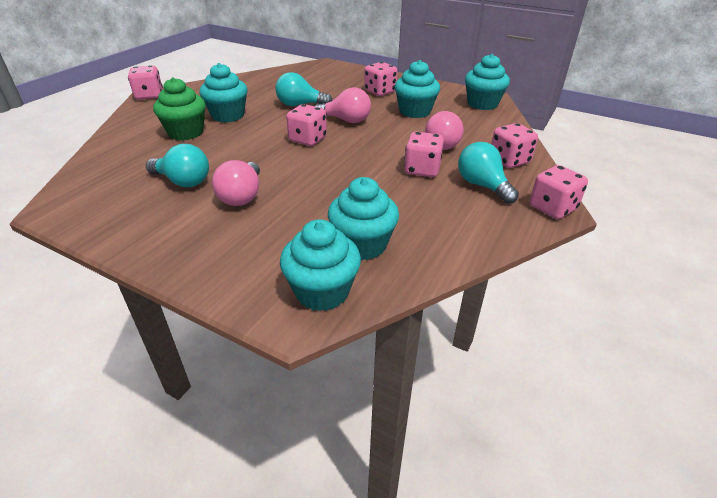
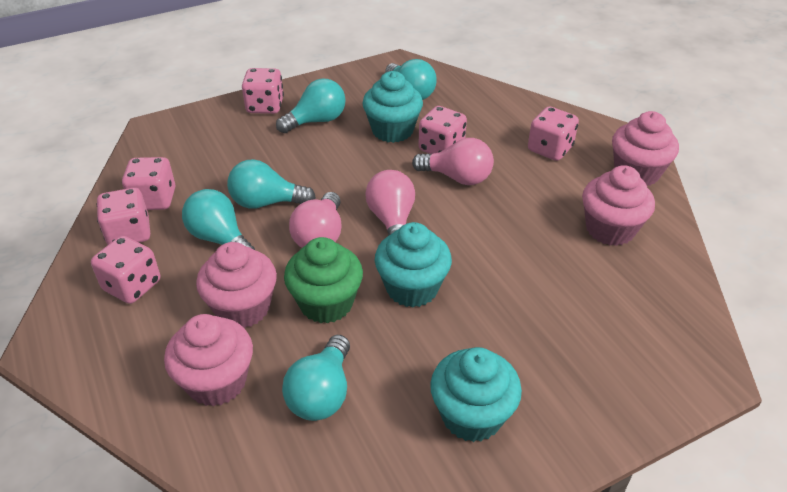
pink cupcake: 0 -> 4
turquoise cupcake: 5 -> 3
turquoise light bulb: 3 -> 5

